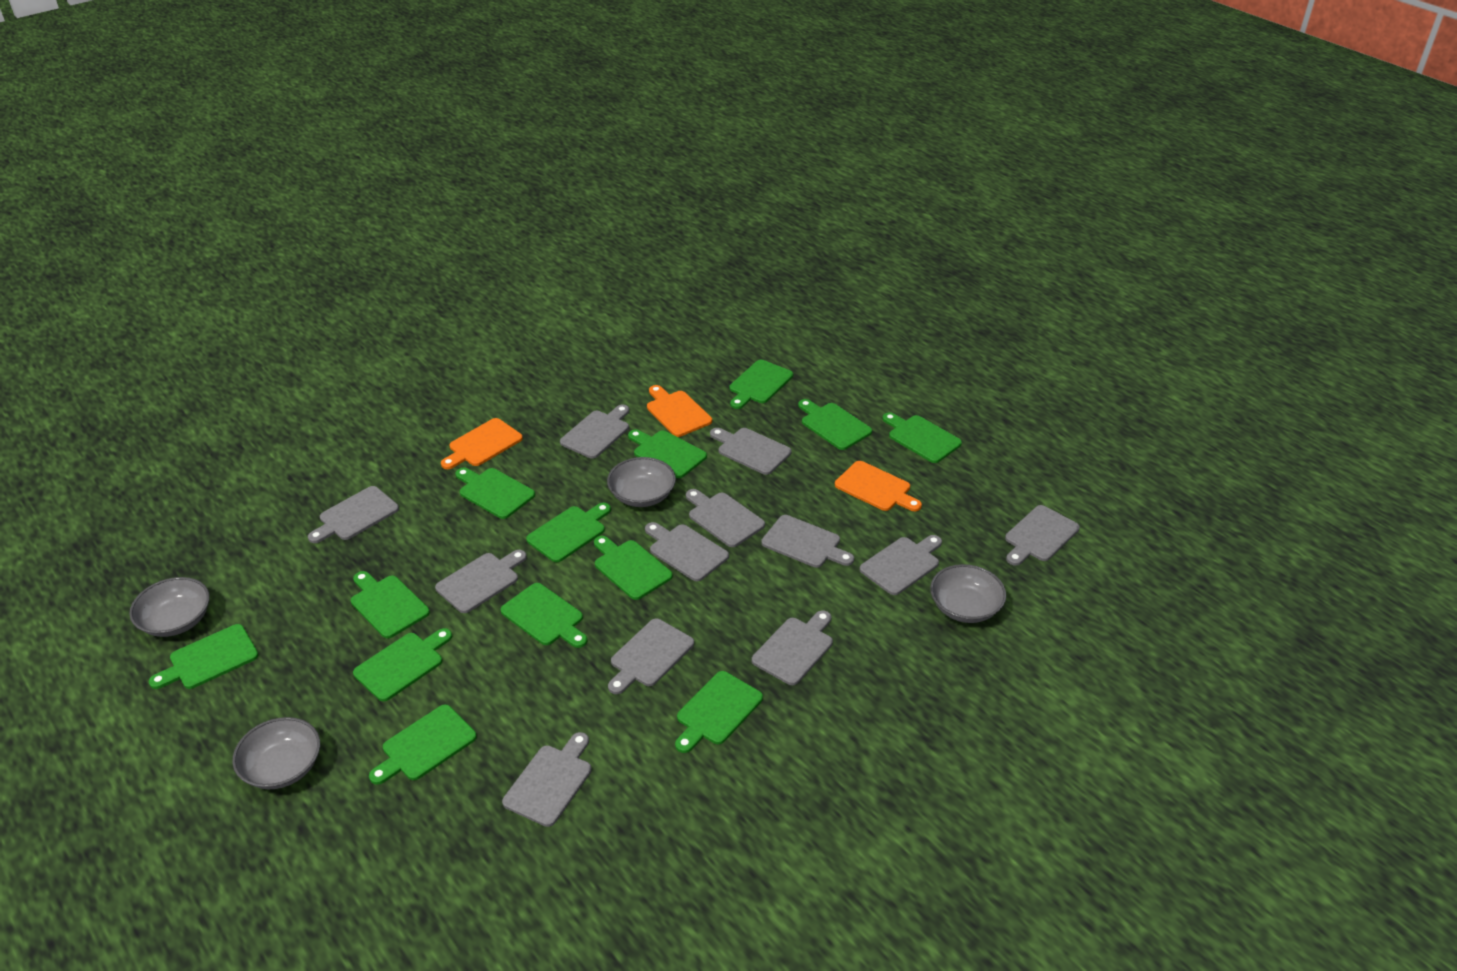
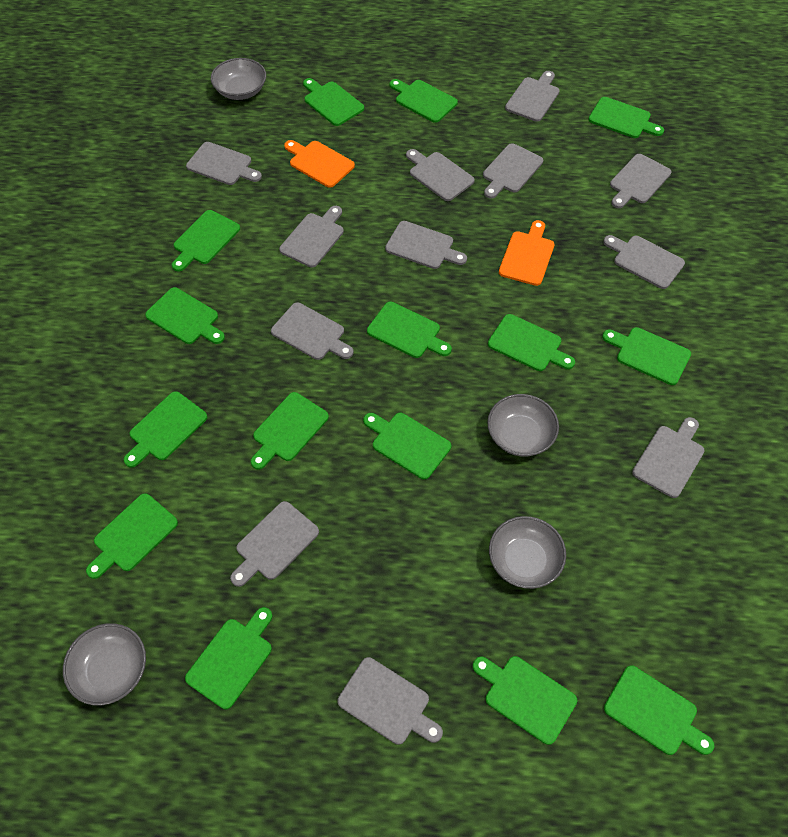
green cutting board: 13 -> 15
orange cutting board: 3 -> 2

